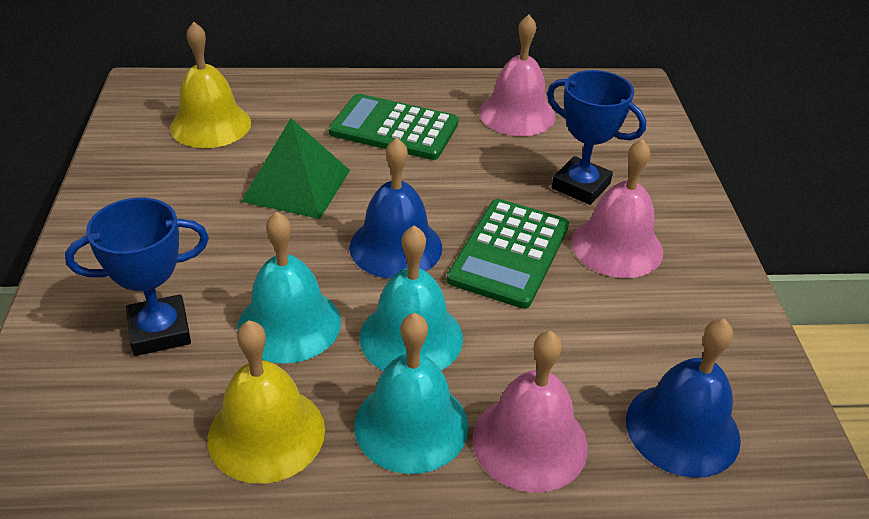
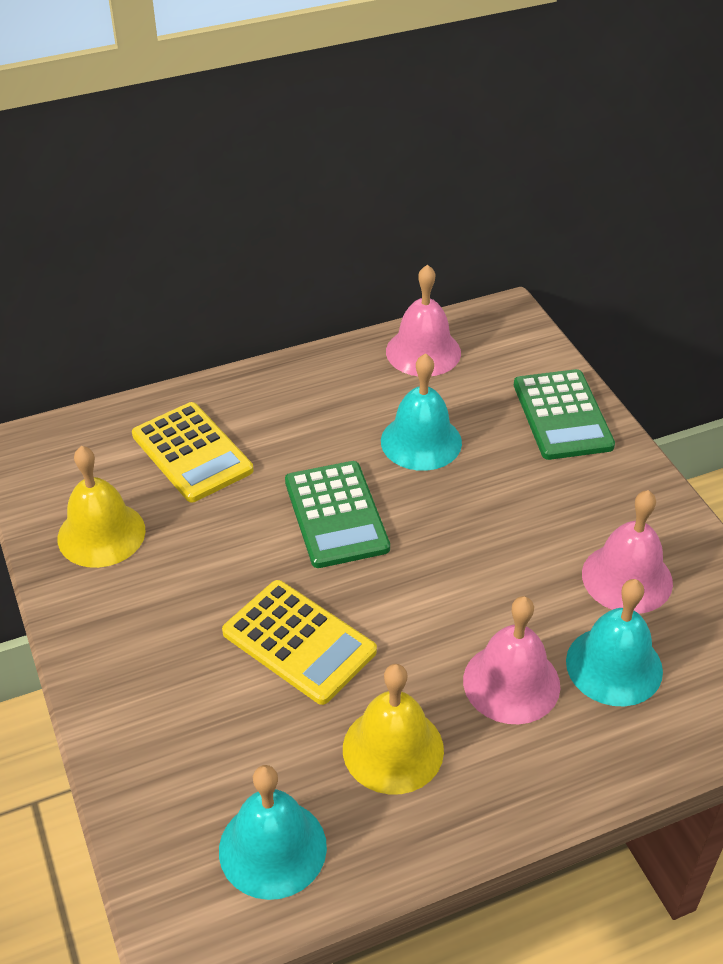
blue bell: 2 -> 0
blue trophy: 2 -> 0
green pyramid: 1 -> 0
yellow calculator: 0 -> 2

